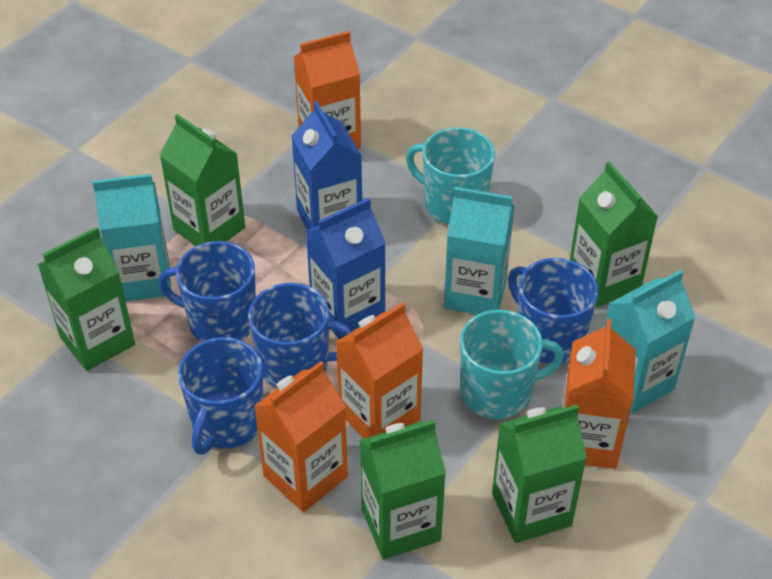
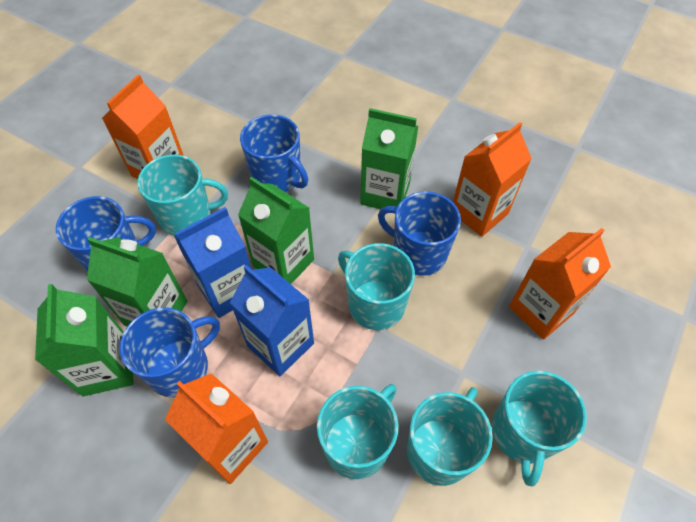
green carton: 5 -> 4
turquoise carton: 3 -> 0
turquoise mug: 2 -> 5

